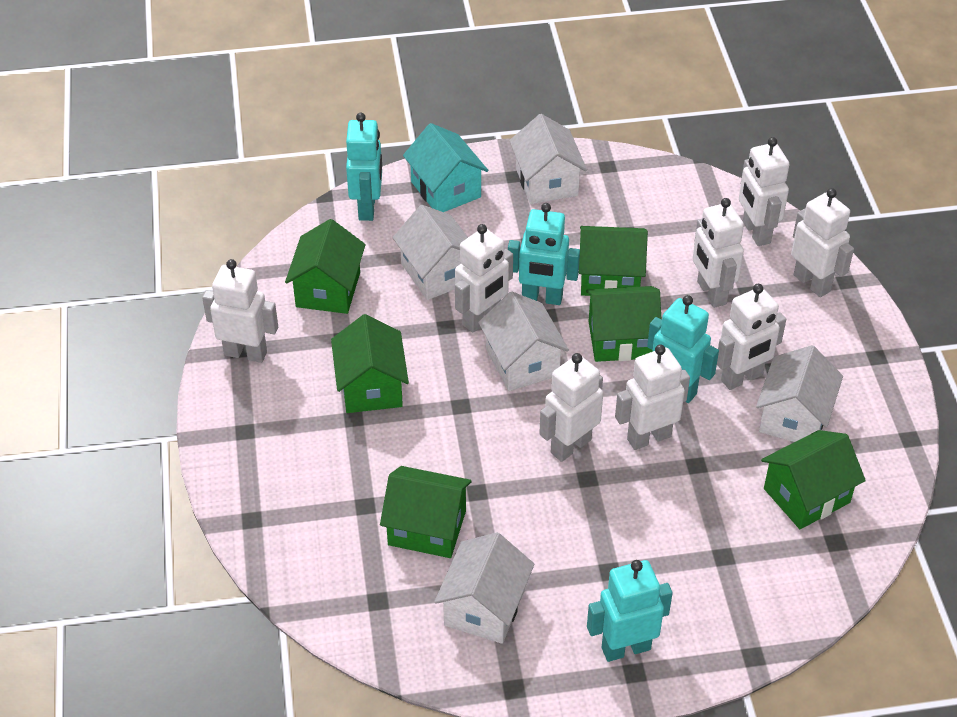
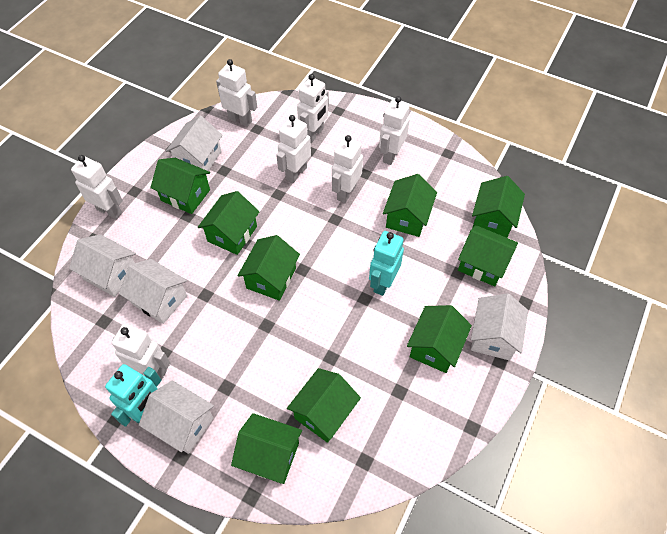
green house: 6 -> 9
turquoise house: 1 -> 0
turquoise robot: 4 -> 2
white robot: 8 -> 7

